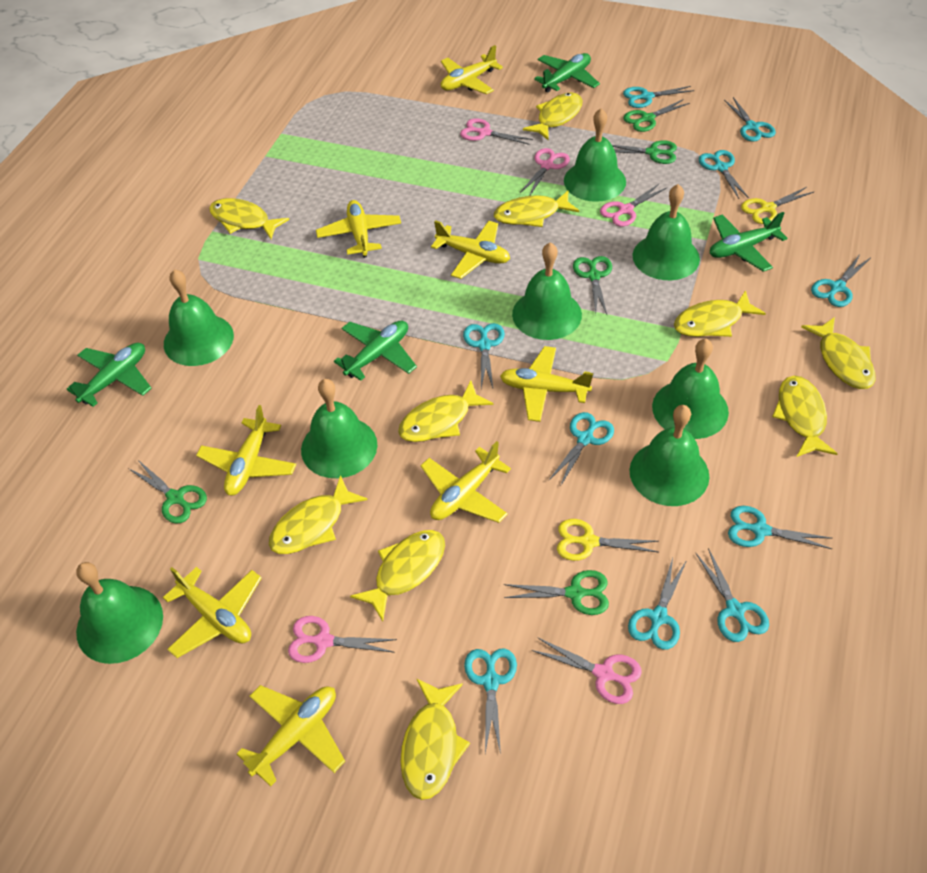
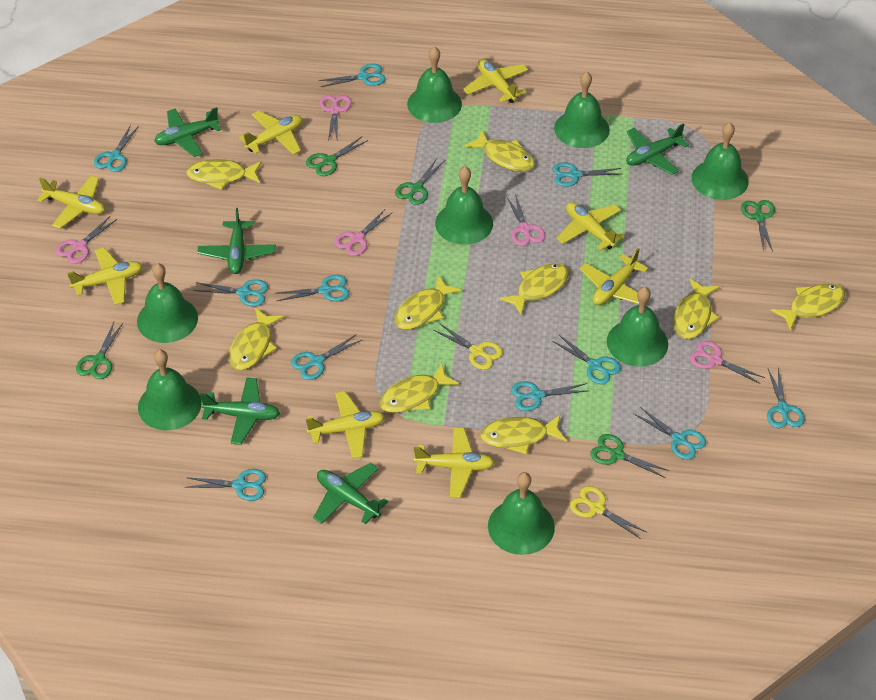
green plane: 4 -> 5
turquoise scissors: 10 -> 11
yellow fish: 10 -> 9

